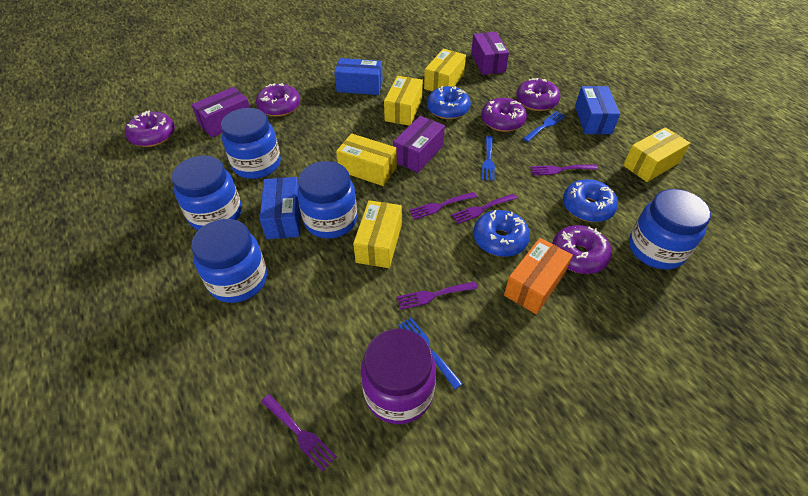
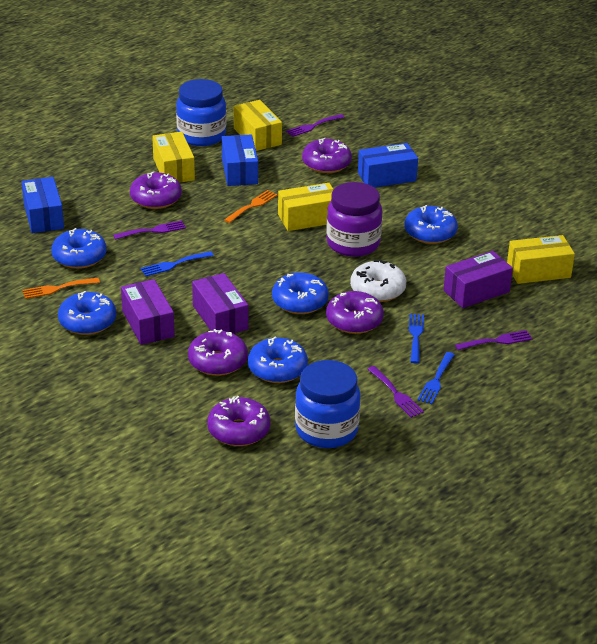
blue donut: 3 -> 5
blue jar: 5 -> 2
orange box: 1 -> 0
orange fork: 0 -> 2
purple fork: 5 -> 4
white donut: 0 -> 1
yellow box: 5 -> 4

